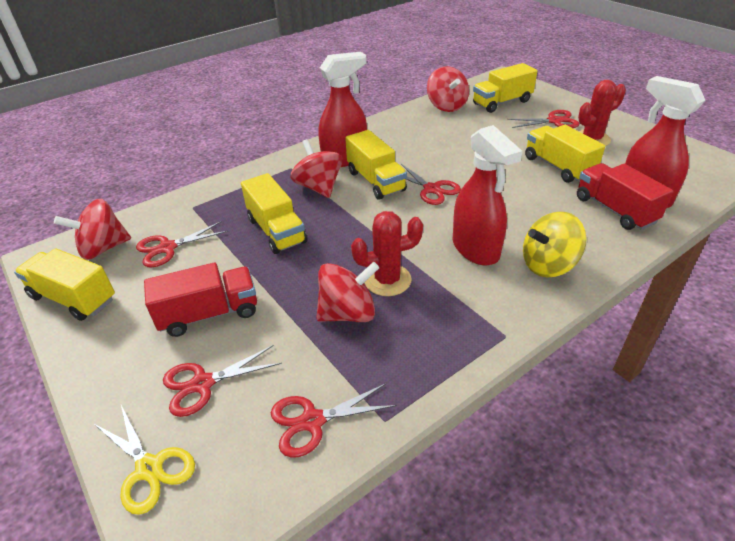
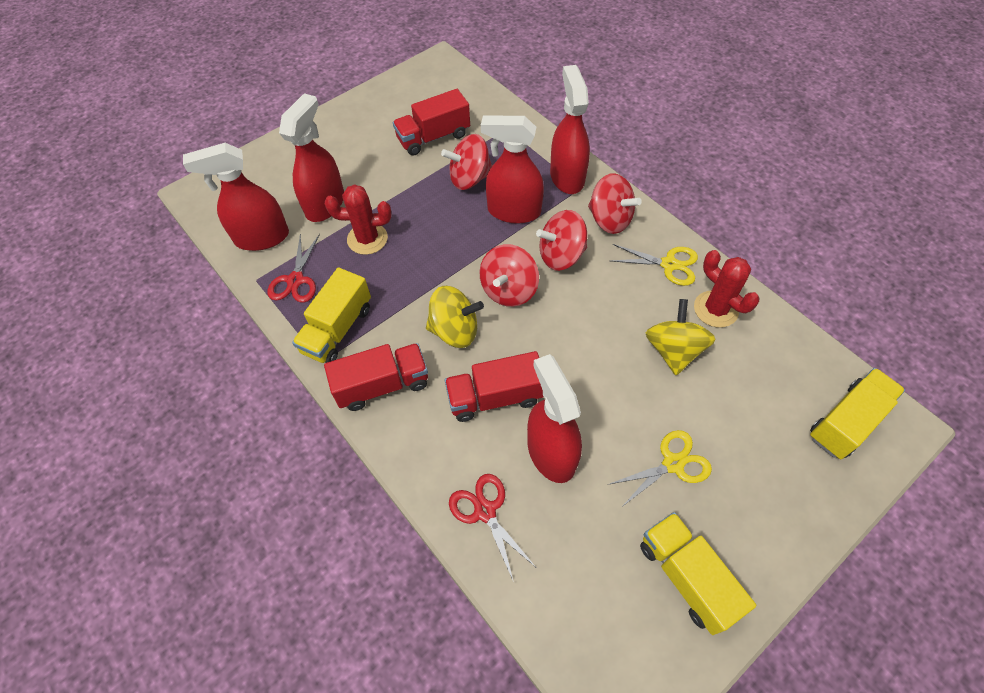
red scissors: 5 -> 2
red spray bottle: 3 -> 5
red truck: 2 -> 3
yellow scissors: 1 -> 2
yellow spinning top: 1 -> 2
yellow truck: 5 -> 3

